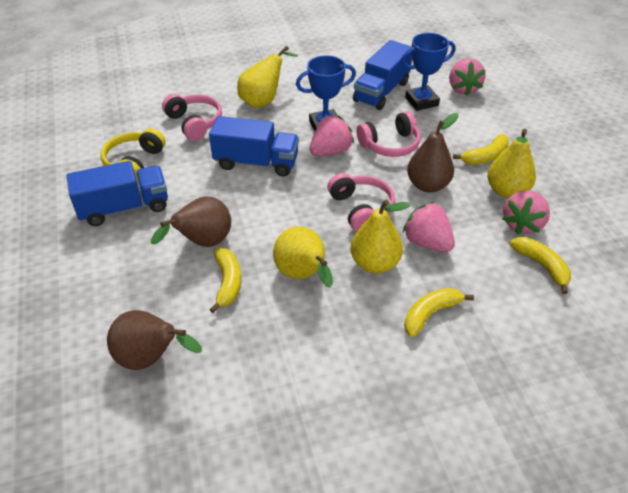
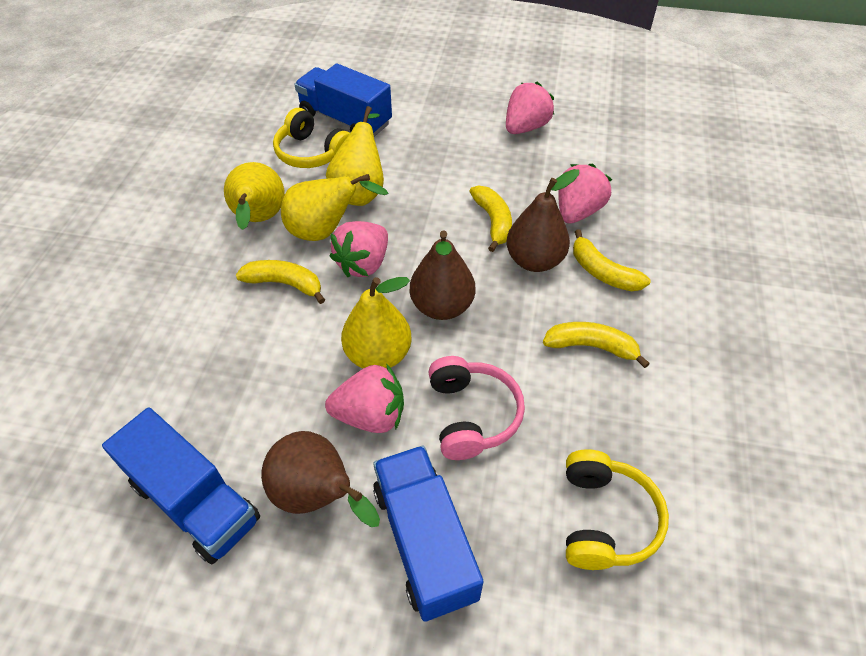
blue trophy: 2 -> 0
pink headphones: 3 -> 1
yellow headphones: 1 -> 2

